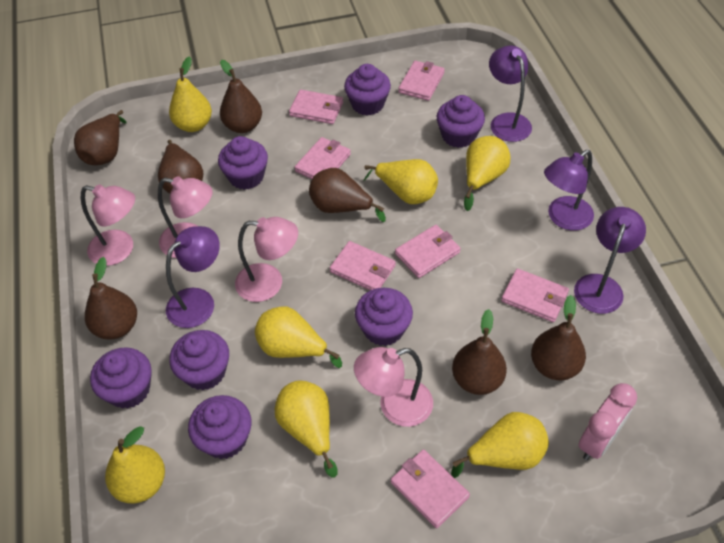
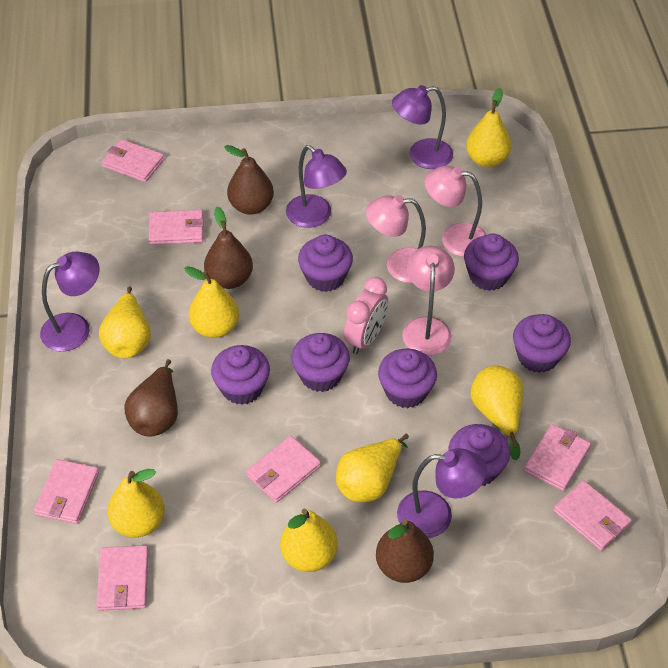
brown pear: 7 -> 4
pink lamp: 4 -> 3

